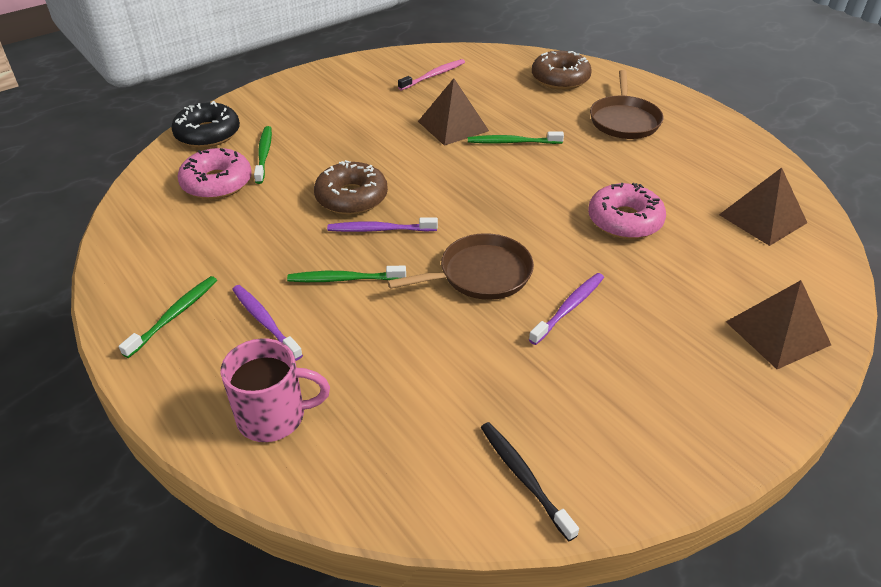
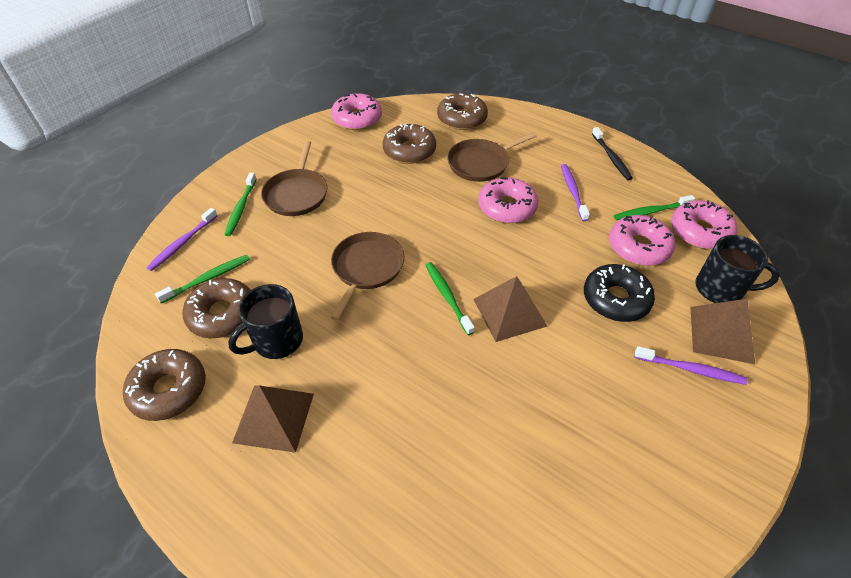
black mug: 0 -> 2
brown donut: 2 -> 4
brown pan: 2 -> 3
pink donut: 2 -> 4
pink mug: 1 -> 0
pink toothbrush: 1 -> 0

